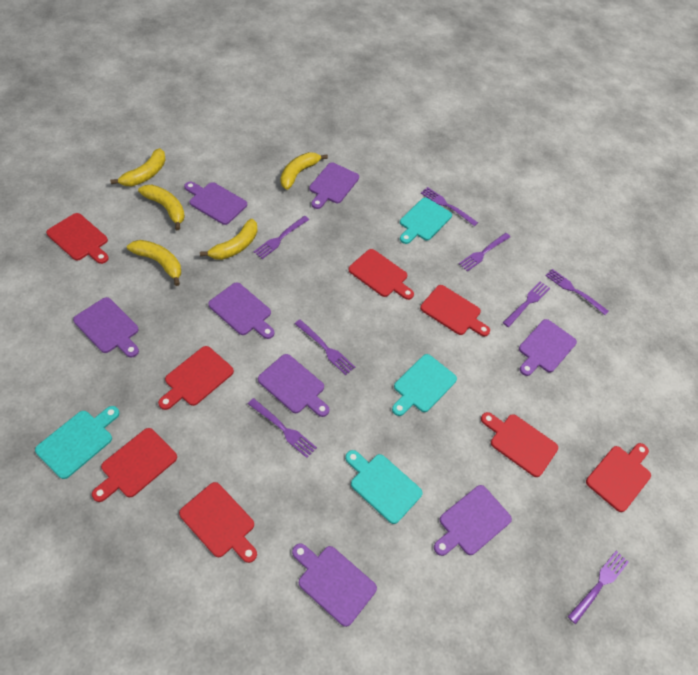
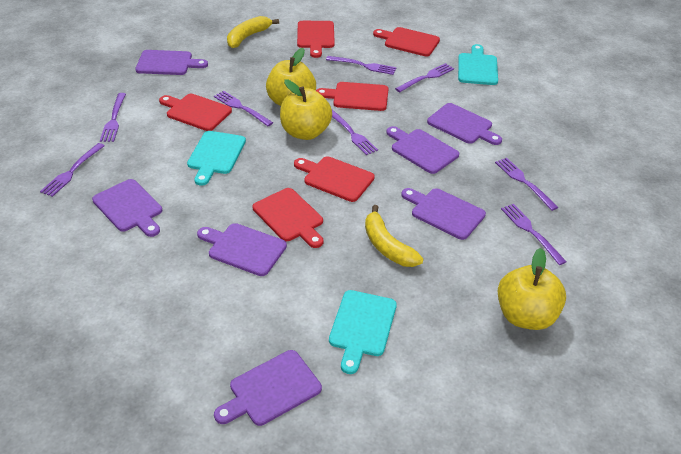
purple cutting board: 8 -> 7
red cutting board: 8 -> 6
turquoise cutting board: 4 -> 3
yellow apple: 0 -> 3
yellow banana: 5 -> 2

